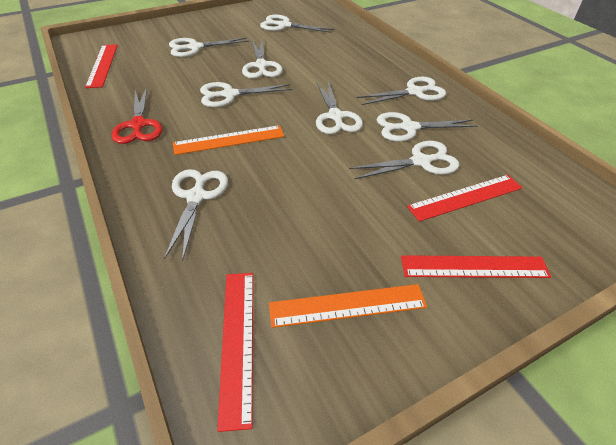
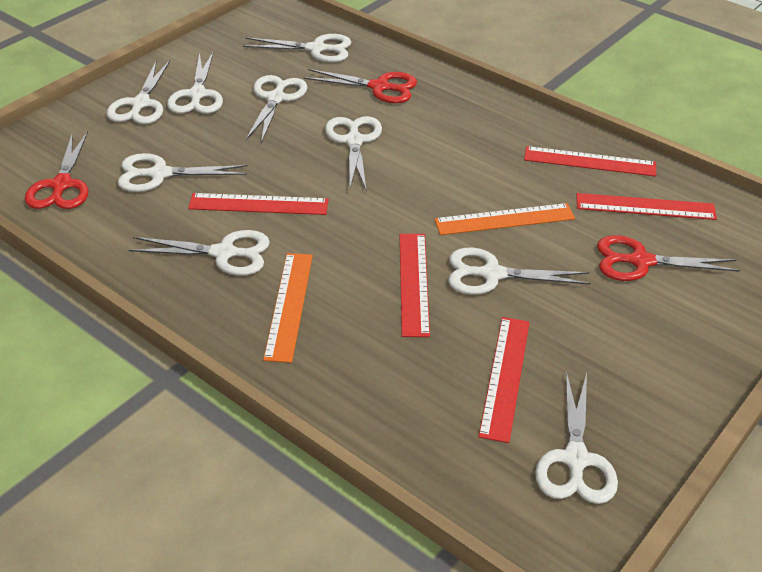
red ruler: 4 -> 5
red scissors: 1 -> 3

